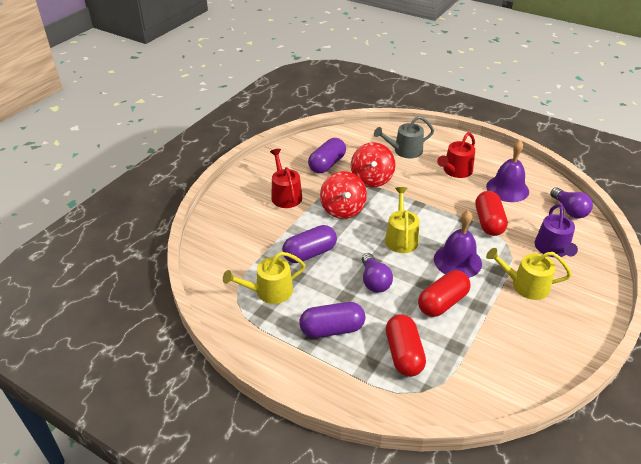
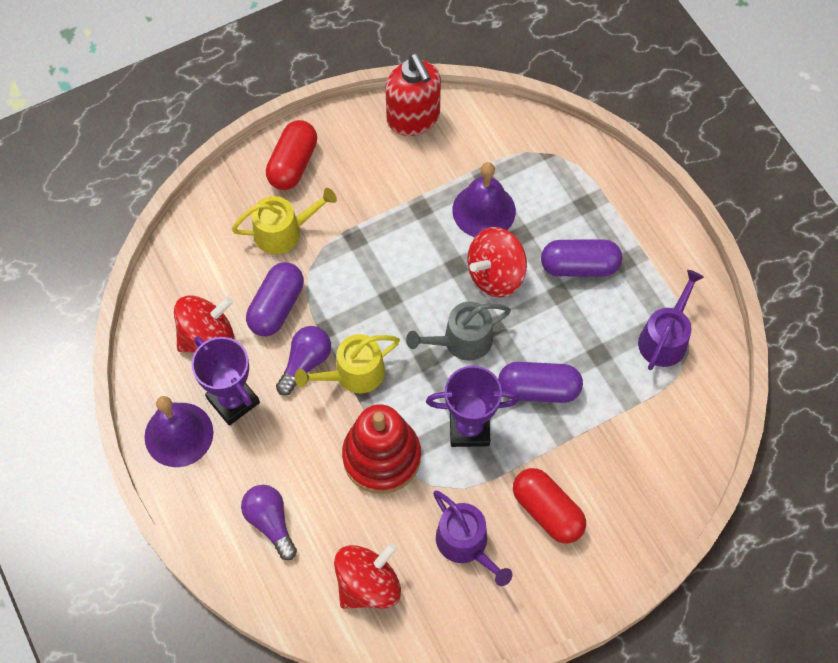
purple trophy: 0 -> 2
purple watering can: 1 -> 2
red capsule: 3 -> 2
red soap dispenser: 0 -> 1
red spinning top: 2 -> 3
red stacking toy: 0 -> 1
red watering can: 2 -> 0
yellow watering can: 3 -> 2

